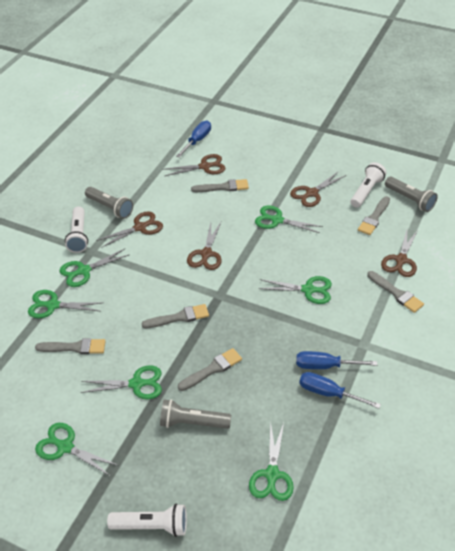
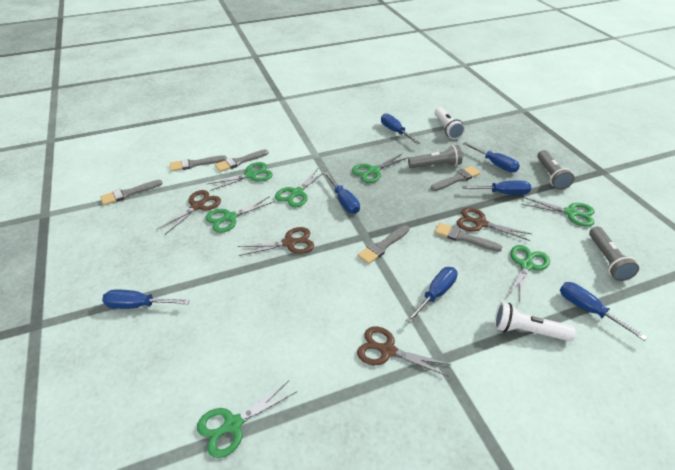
blue screwdriver: 3 -> 7
brown scissors: 5 -> 4
white flashlight: 3 -> 2

